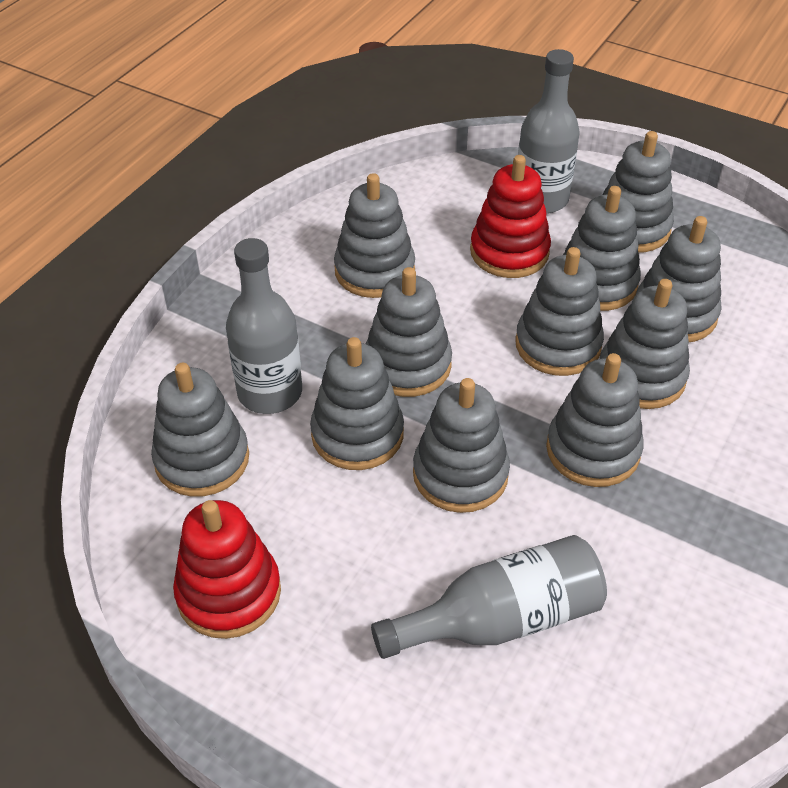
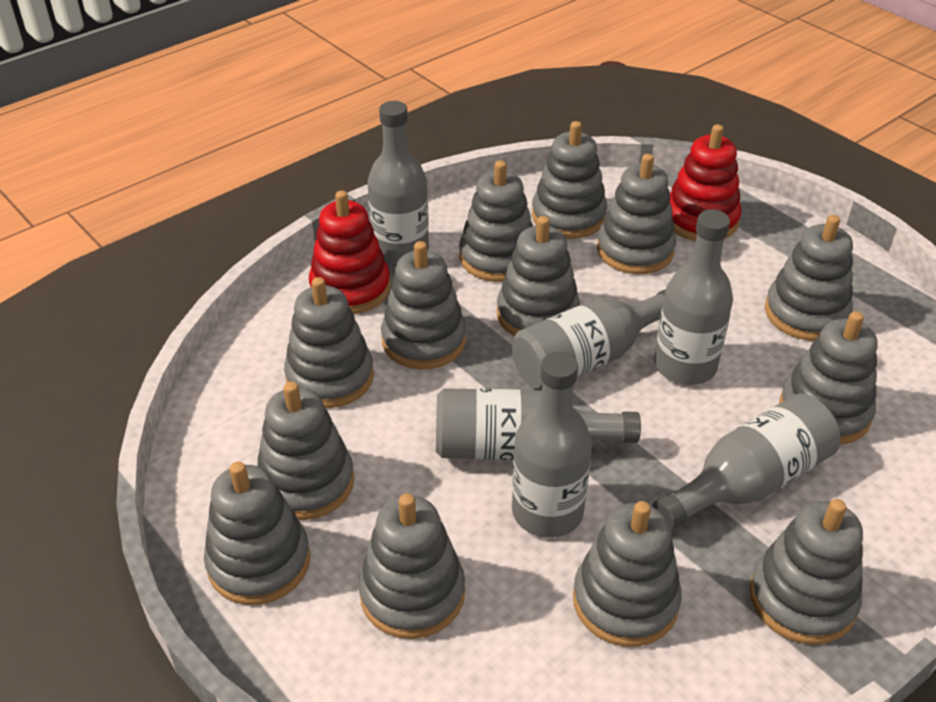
grey bottle: 3 -> 6
grey stacking toy: 11 -> 13

